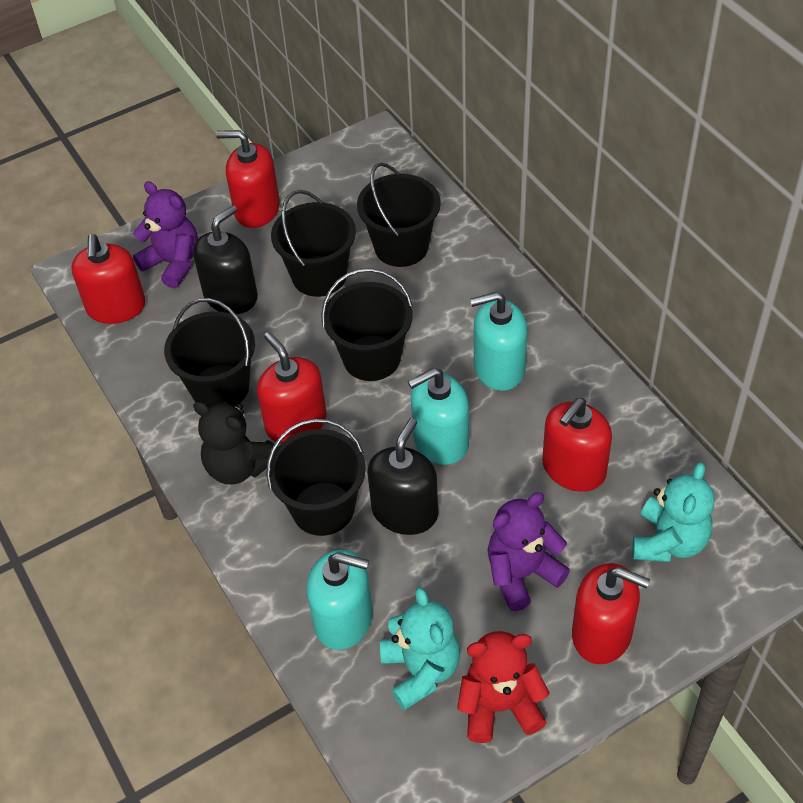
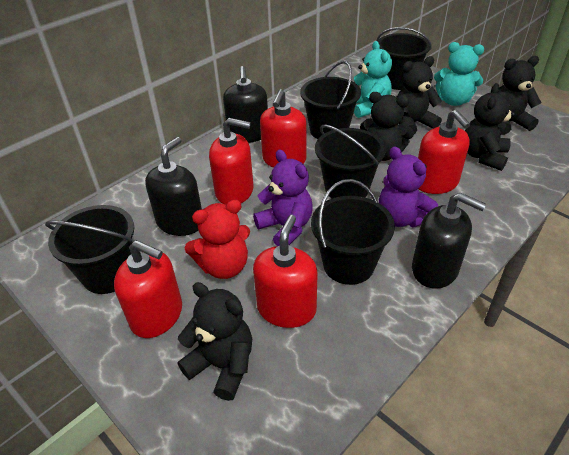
black soap dispenser: 2 -> 3
black teddy bear: 1 -> 5
turquoise soap dispenser: 3 -> 0

